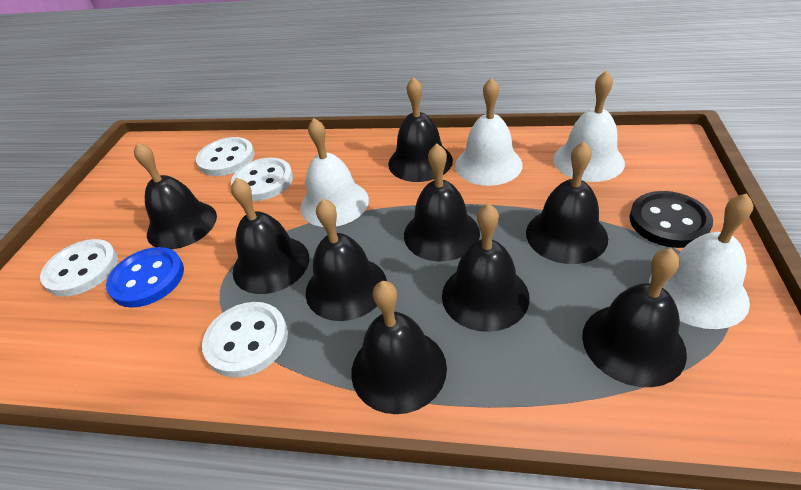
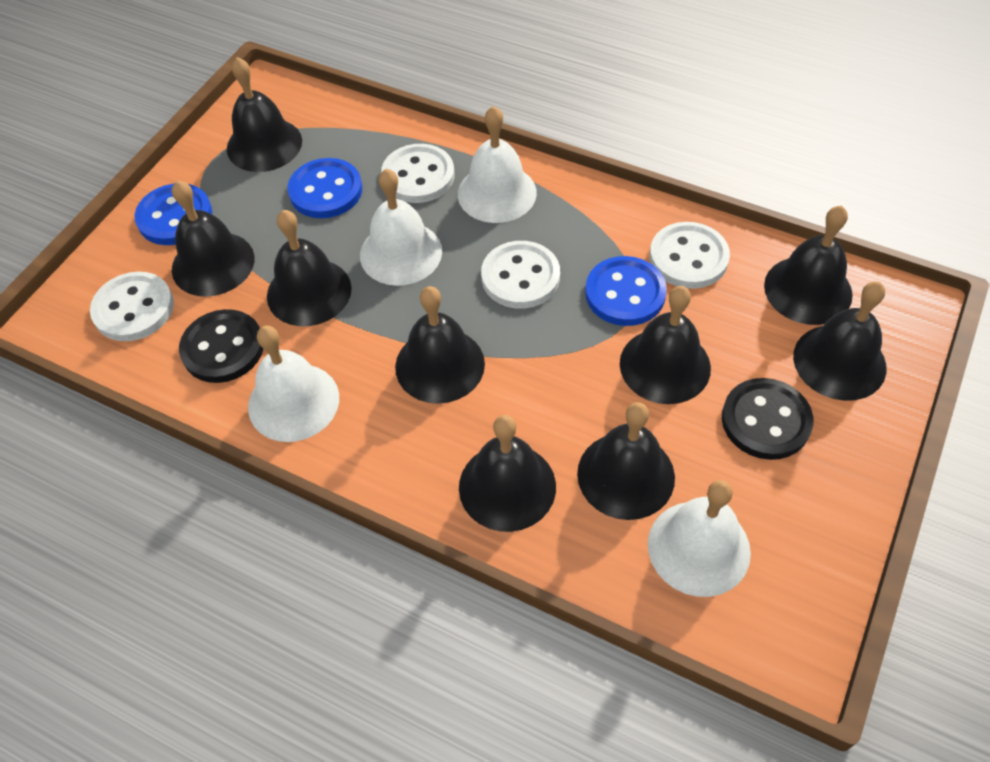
black button: 1 -> 2
blue button: 1 -> 3

